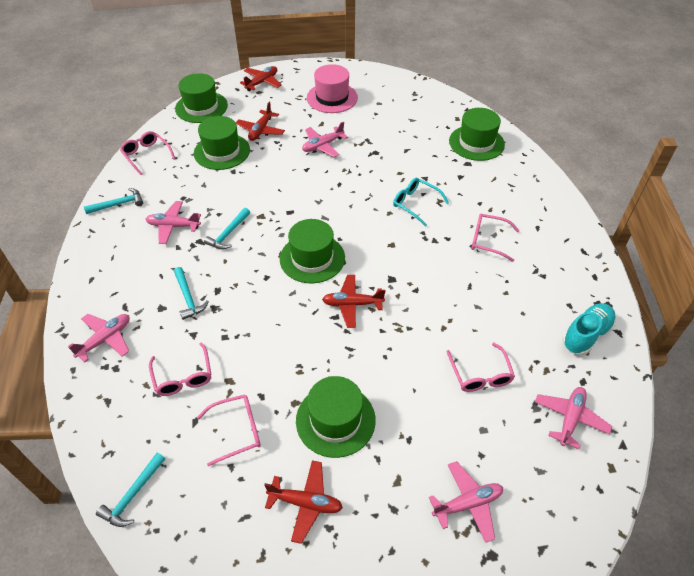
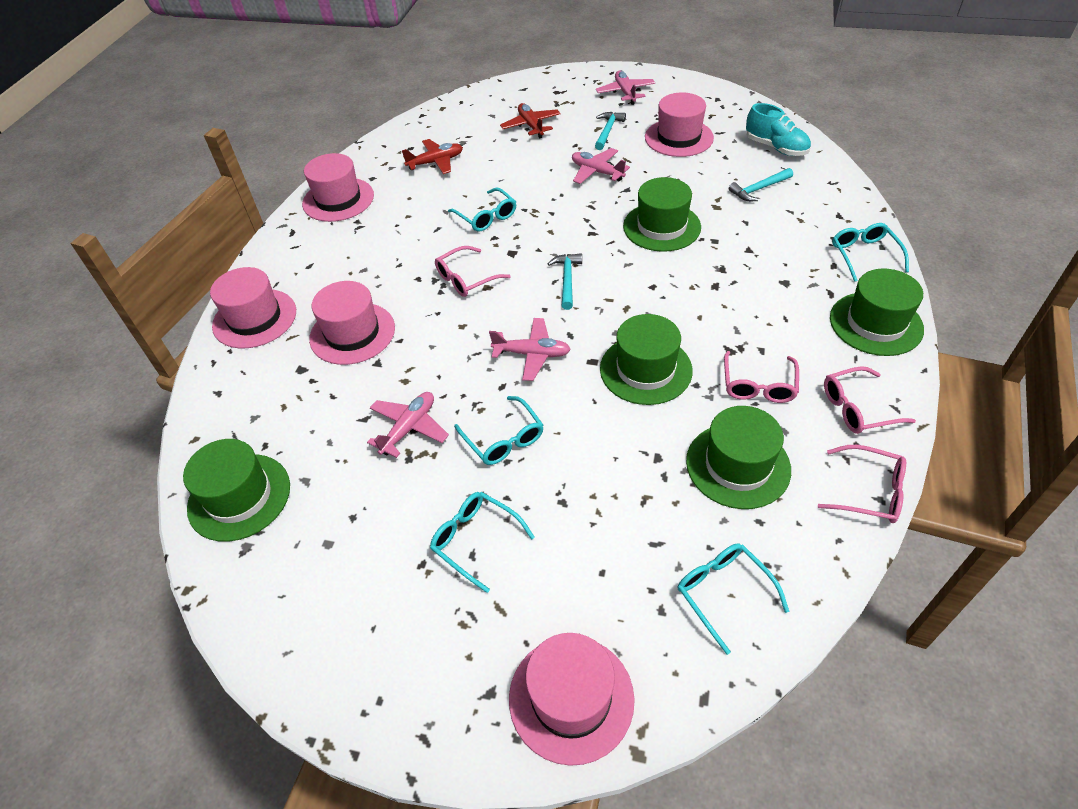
pink glasses: 5 -> 4
pink hat: 1 -> 5
pink plane: 5 -> 4
red plane: 4 -> 2
turquoise glasses: 1 -> 5
turquoise hammer: 4 -> 3

